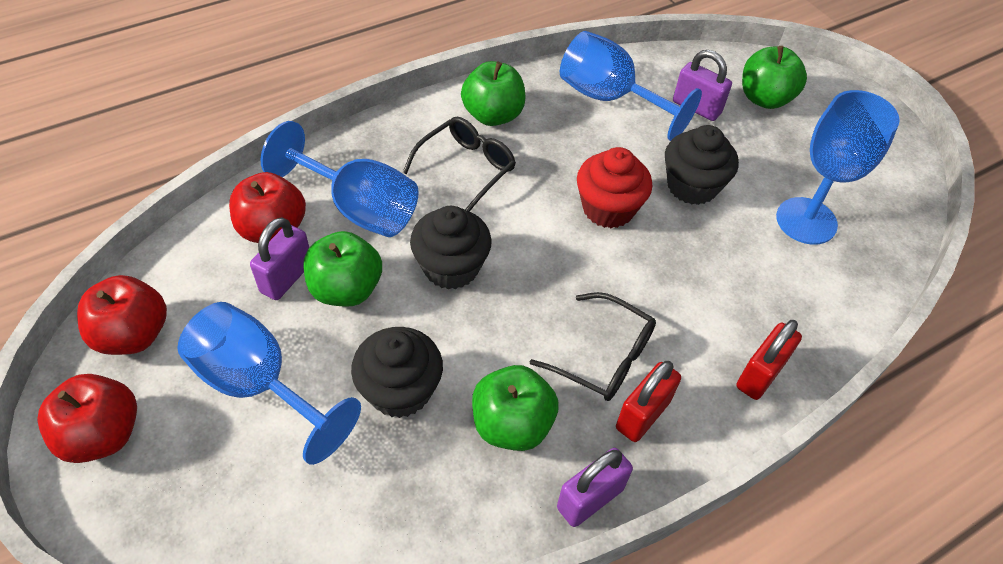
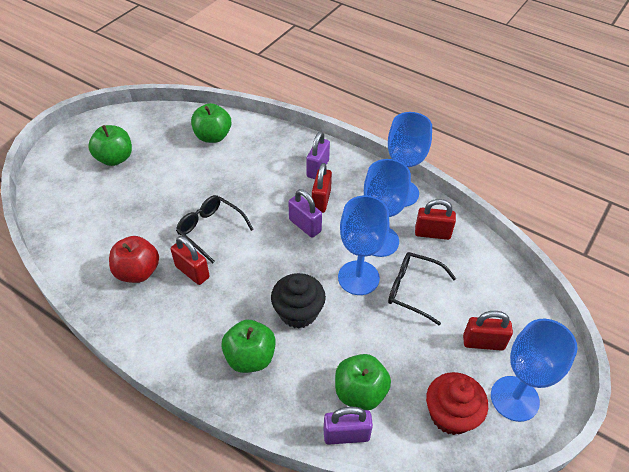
black cupcake: 3 -> 1
red apple: 3 -> 1
red padlock: 2 -> 4

